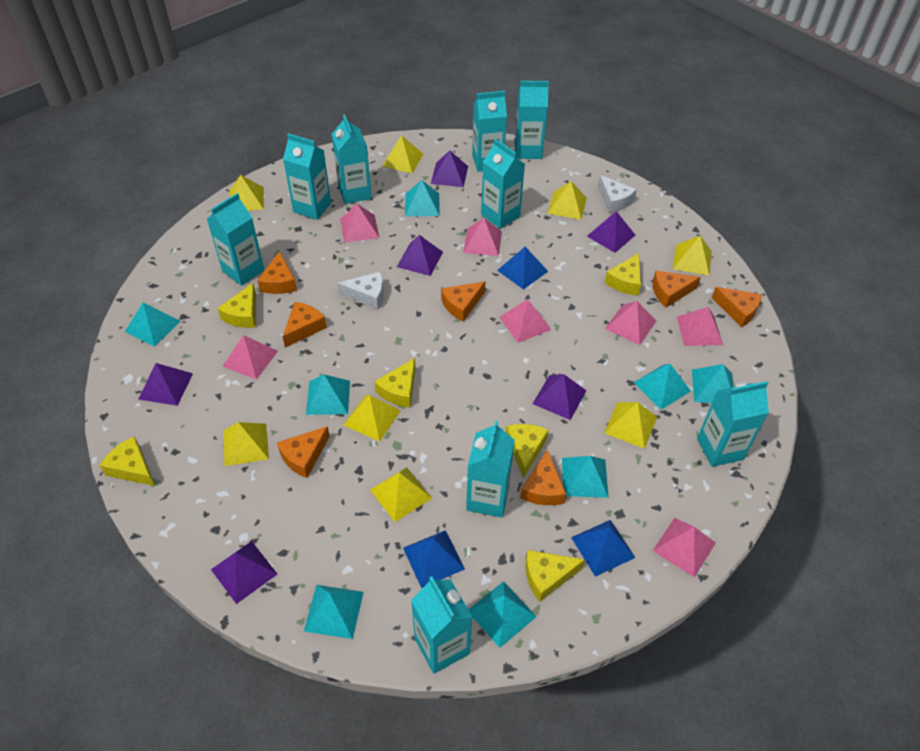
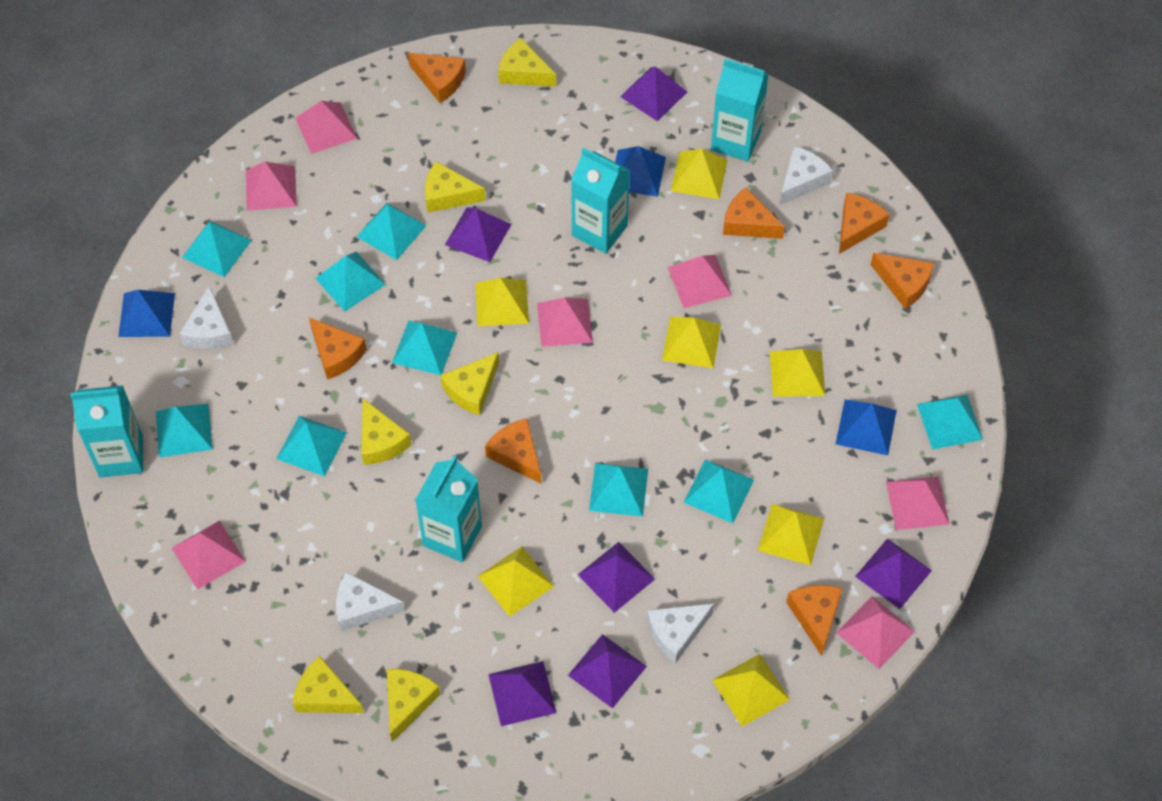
turquoise carton: 9 -> 4
turquoise pyramid: 8 -> 9
white cheese: 2 -> 4
yellow pyramid: 8 -> 7

